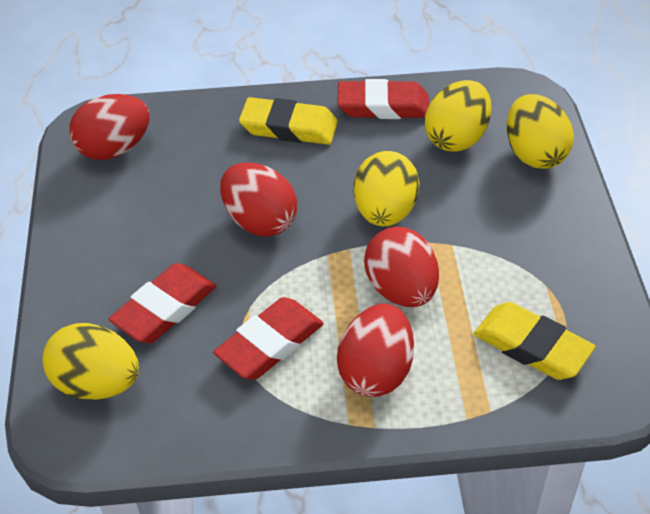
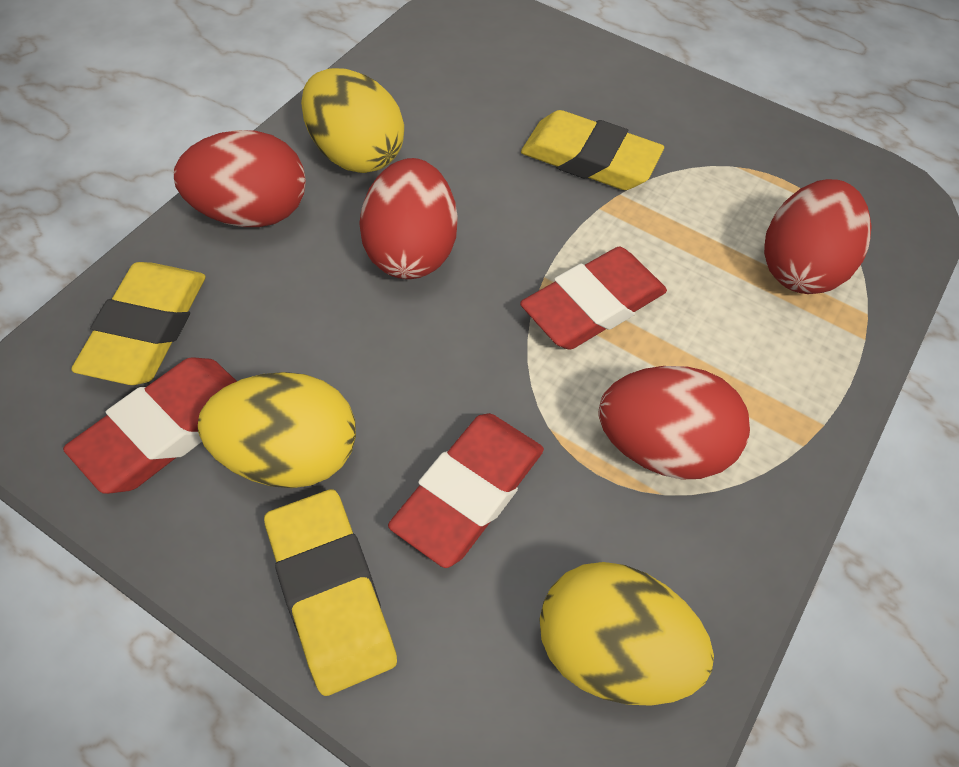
yellow egg: 4 -> 3
yellow eraser: 2 -> 3

